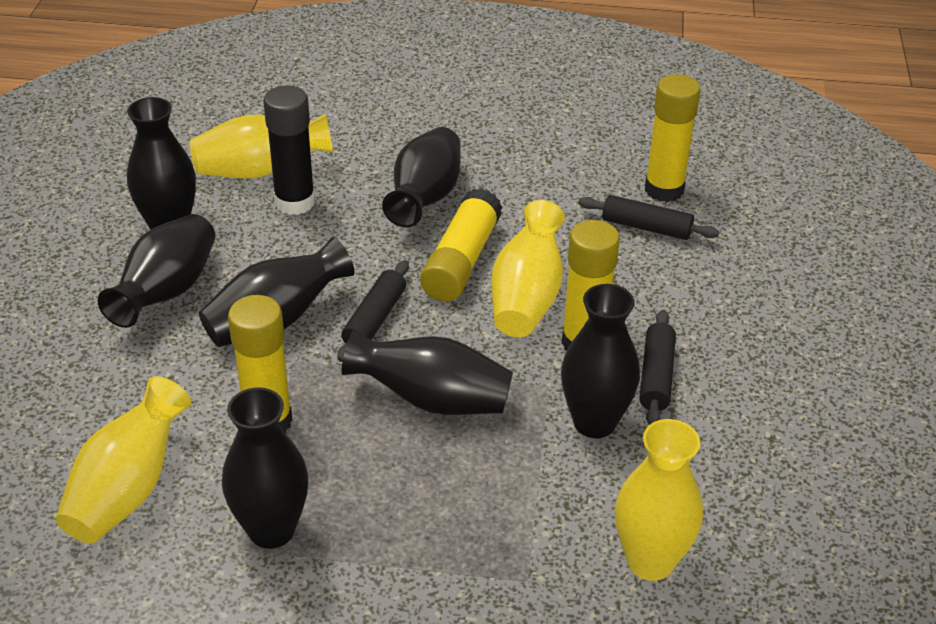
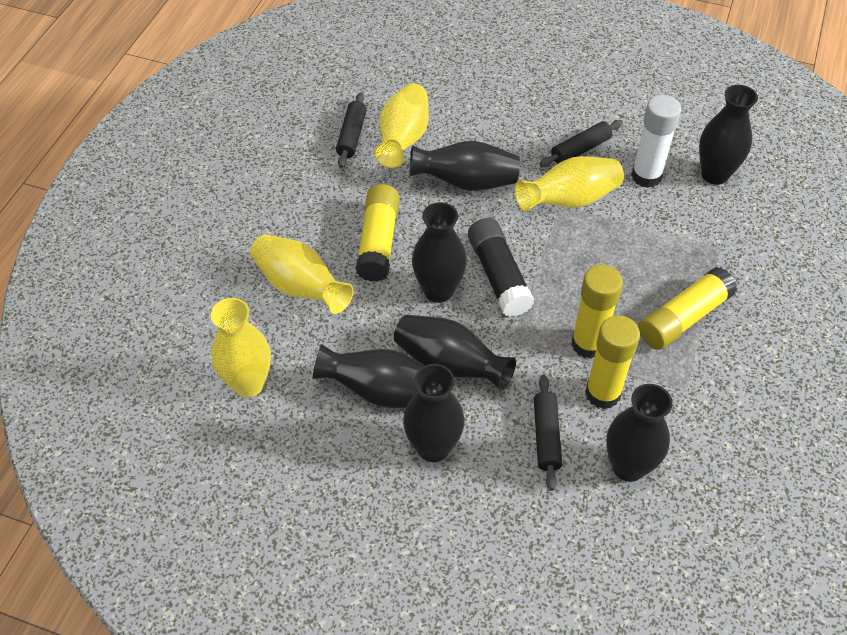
white glue stick: 0 -> 1

